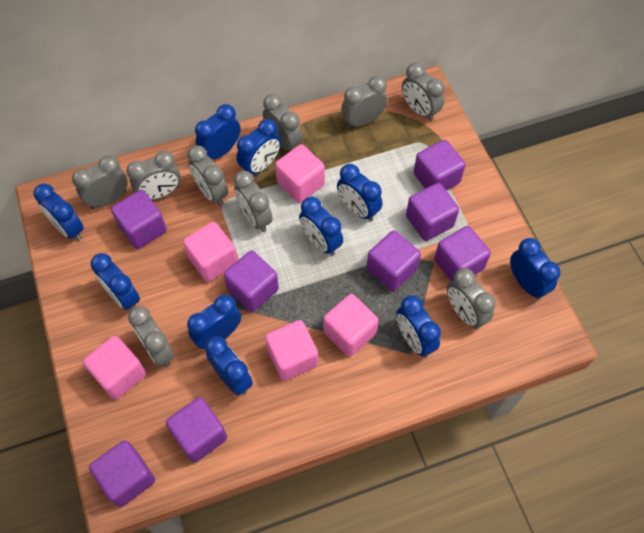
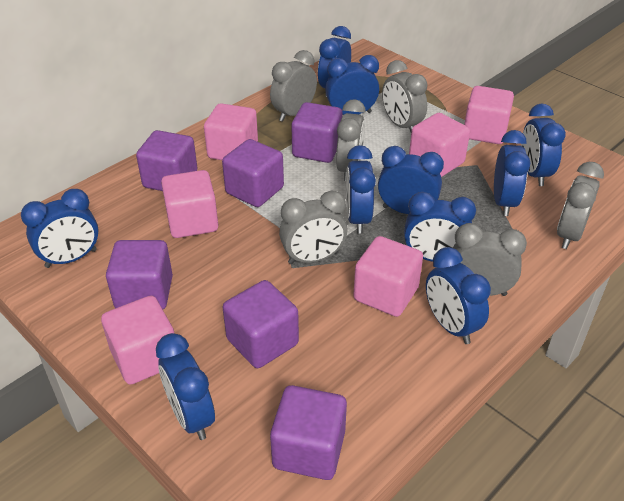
grey clock: 9 -> 6
pink cube: 5 -> 6
purple cube: 8 -> 6

